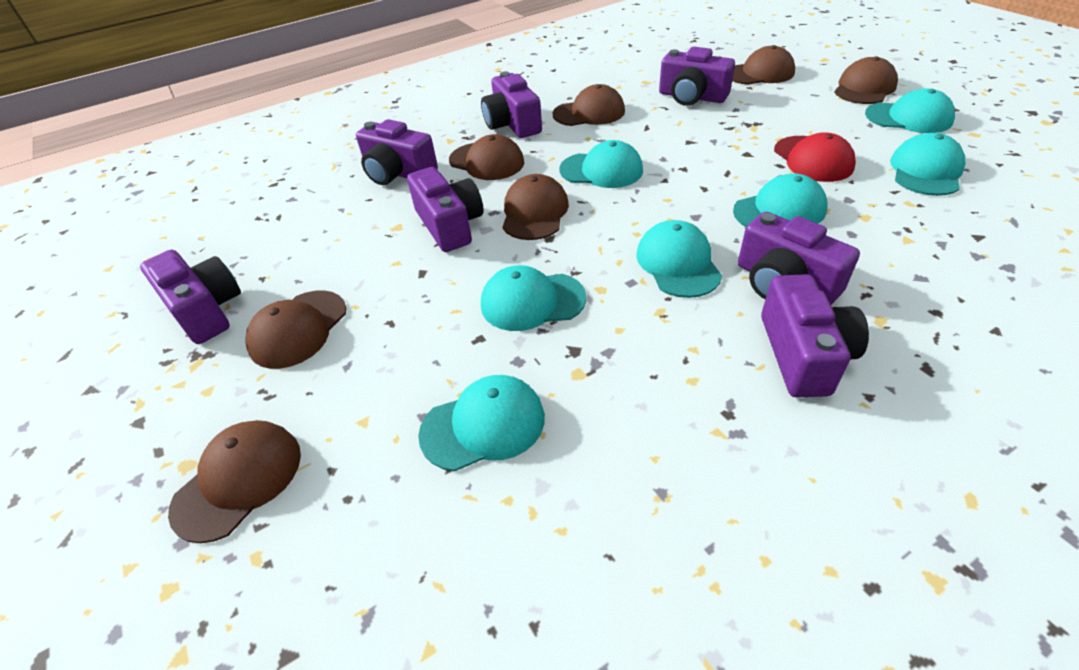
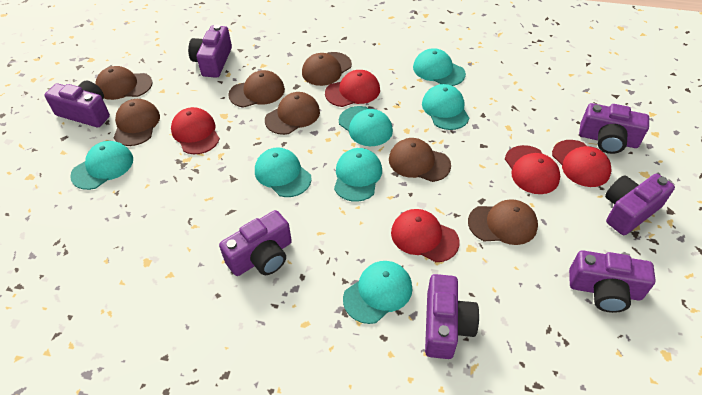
red cap: 1 -> 5

